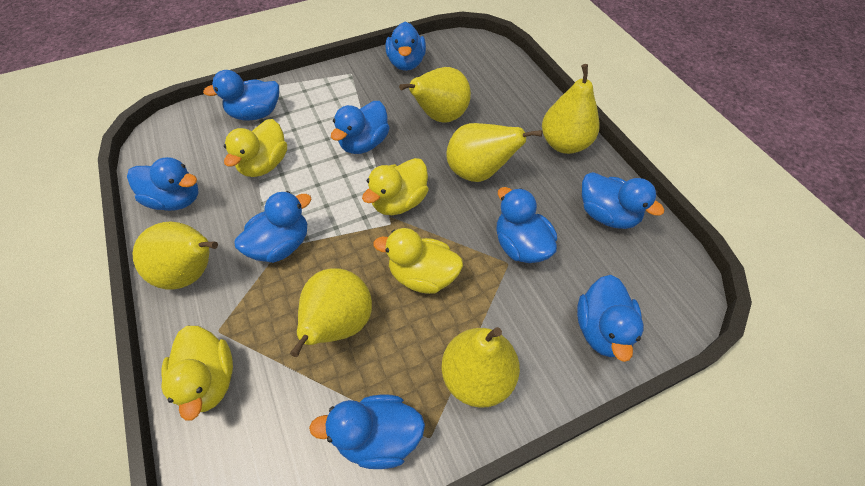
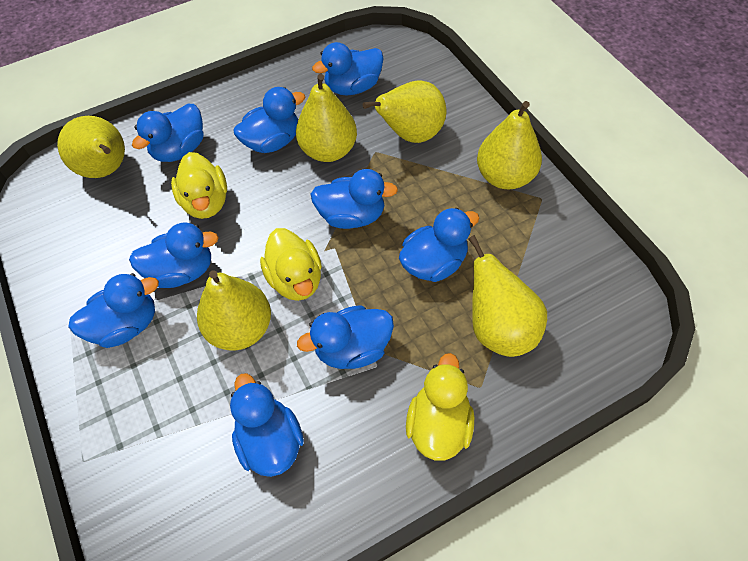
yellow duck: 4 -> 3

